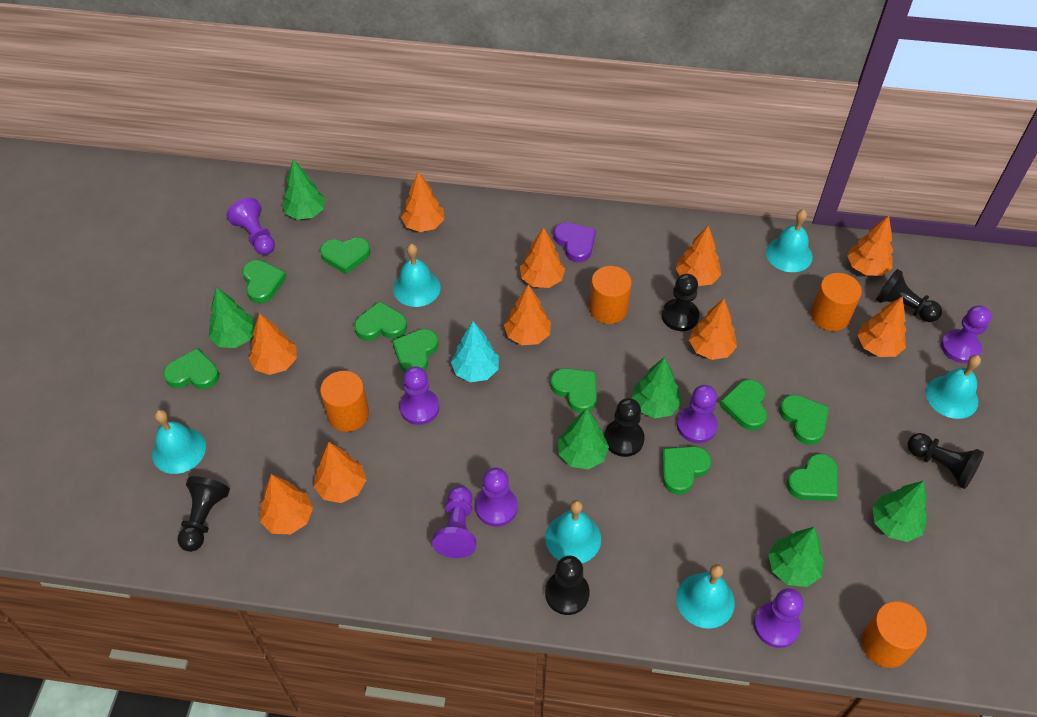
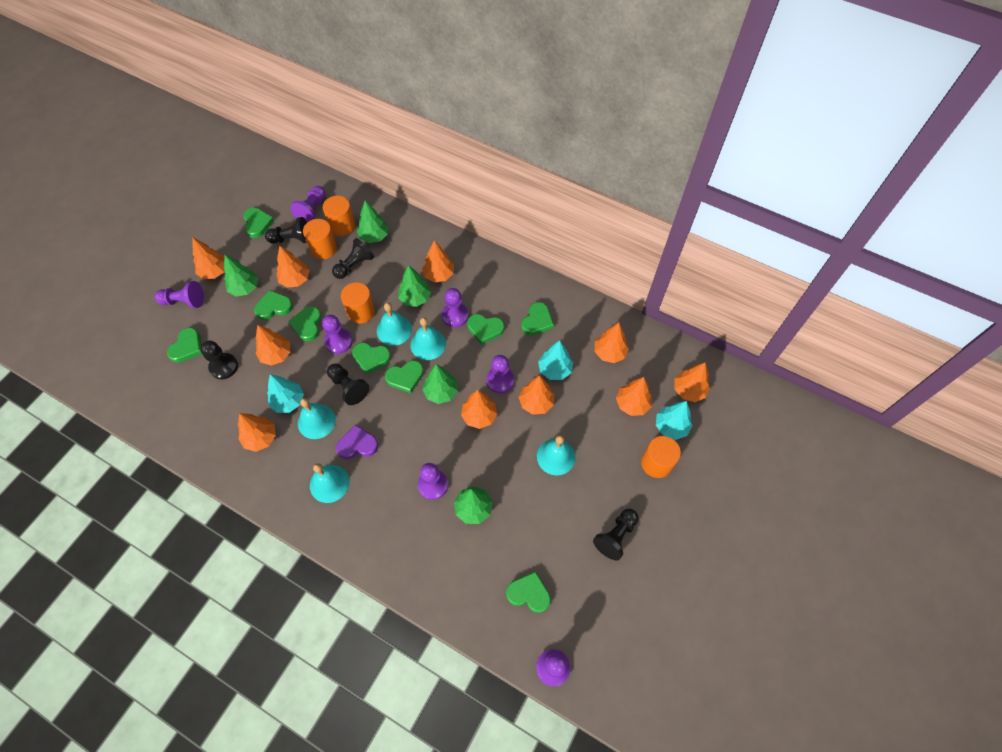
black pawn: 6 -> 5
green heart: 10 -> 9
green tree: 6 -> 5
turquoise bell: 6 -> 5
turquoise tree: 1 -> 3

